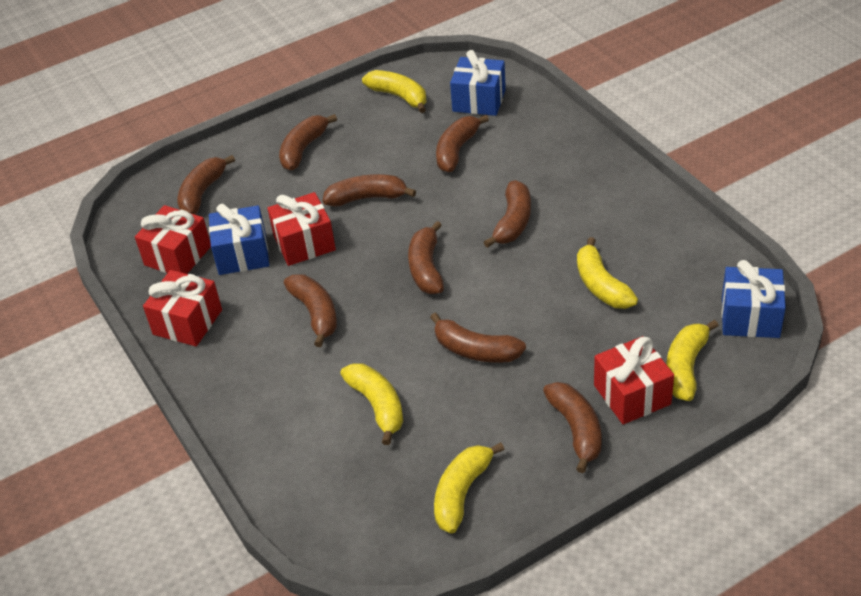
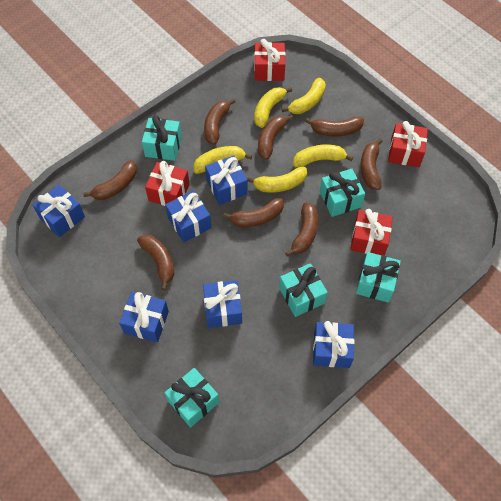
blue gift: 3 -> 6
brown banana: 9 -> 8
turquoise gift: 0 -> 5

